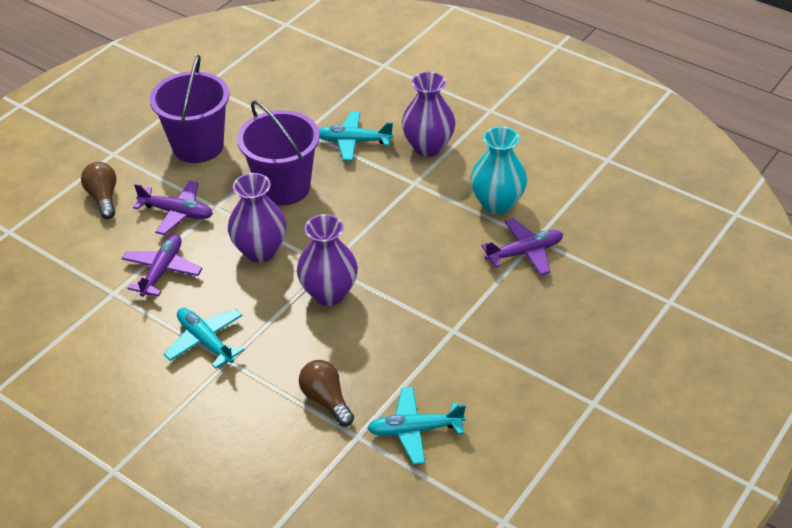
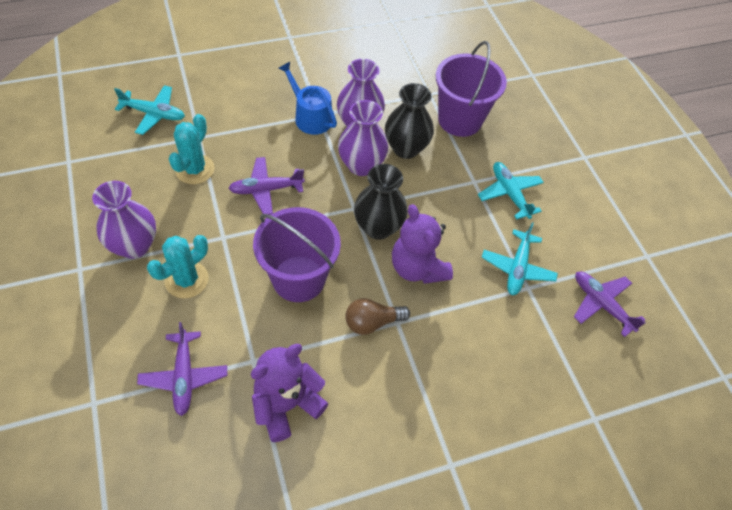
black vase: 0 -> 2
blue watering can: 0 -> 1
brown light bulb: 2 -> 1
purple teddy bear: 0 -> 2
turquoise cactus: 0 -> 2
turquoise vase: 1 -> 0

